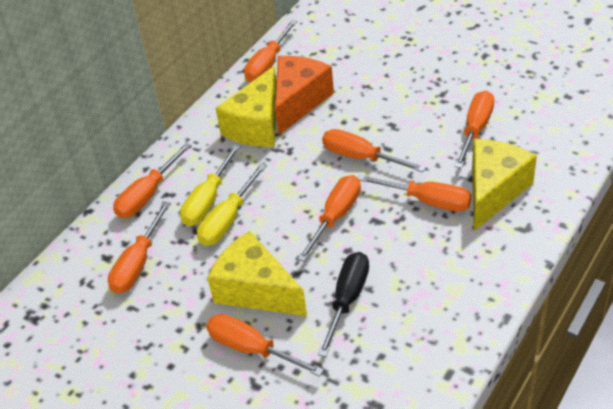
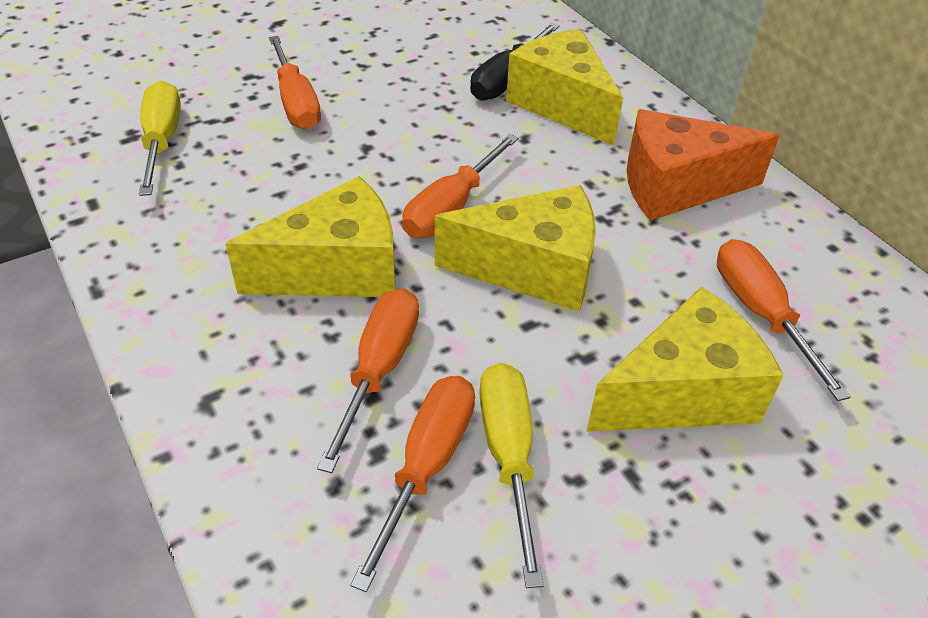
orange screwdriver: 8 -> 5
yellow cheese: 3 -> 4

